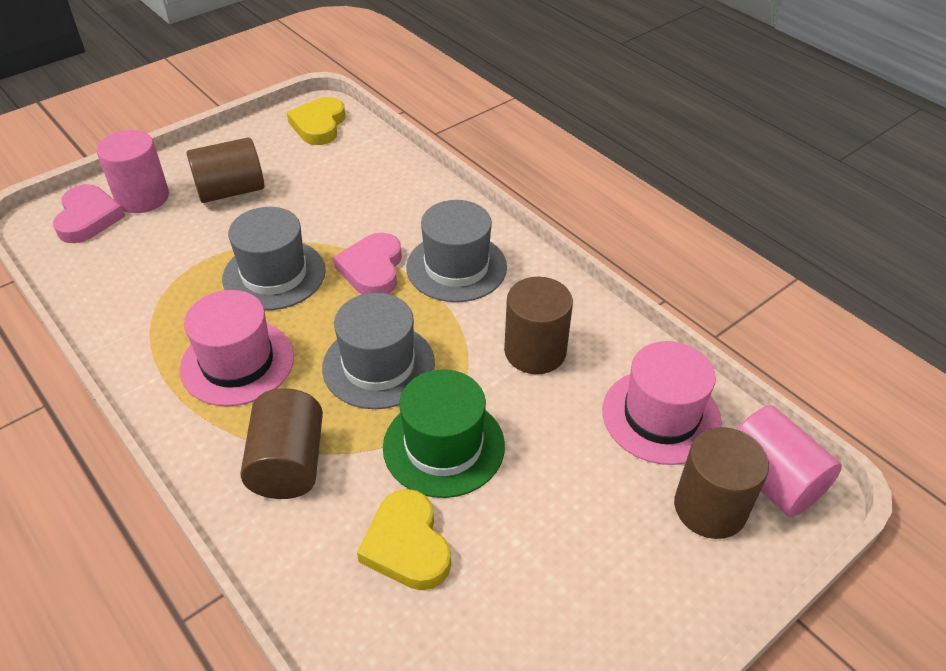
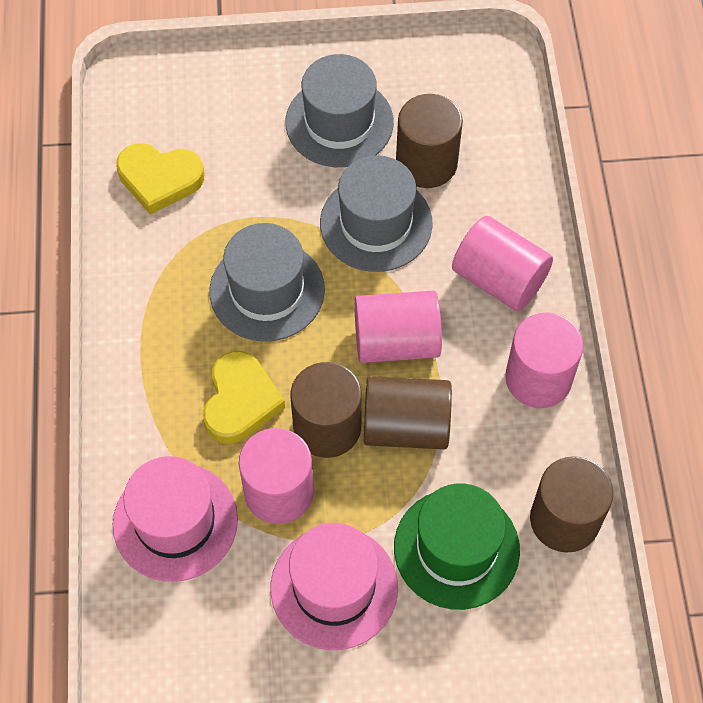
pink cylinder: 2 -> 4
pink heart: 2 -> 0

